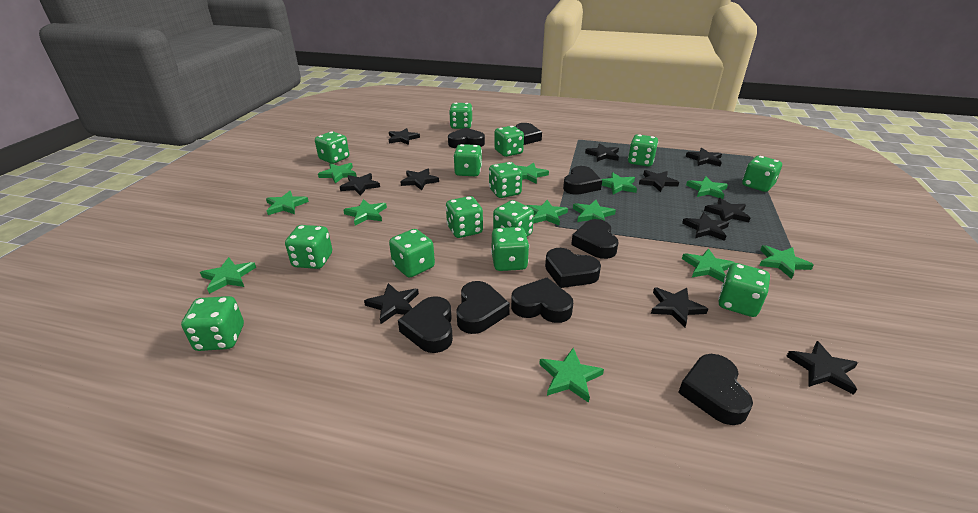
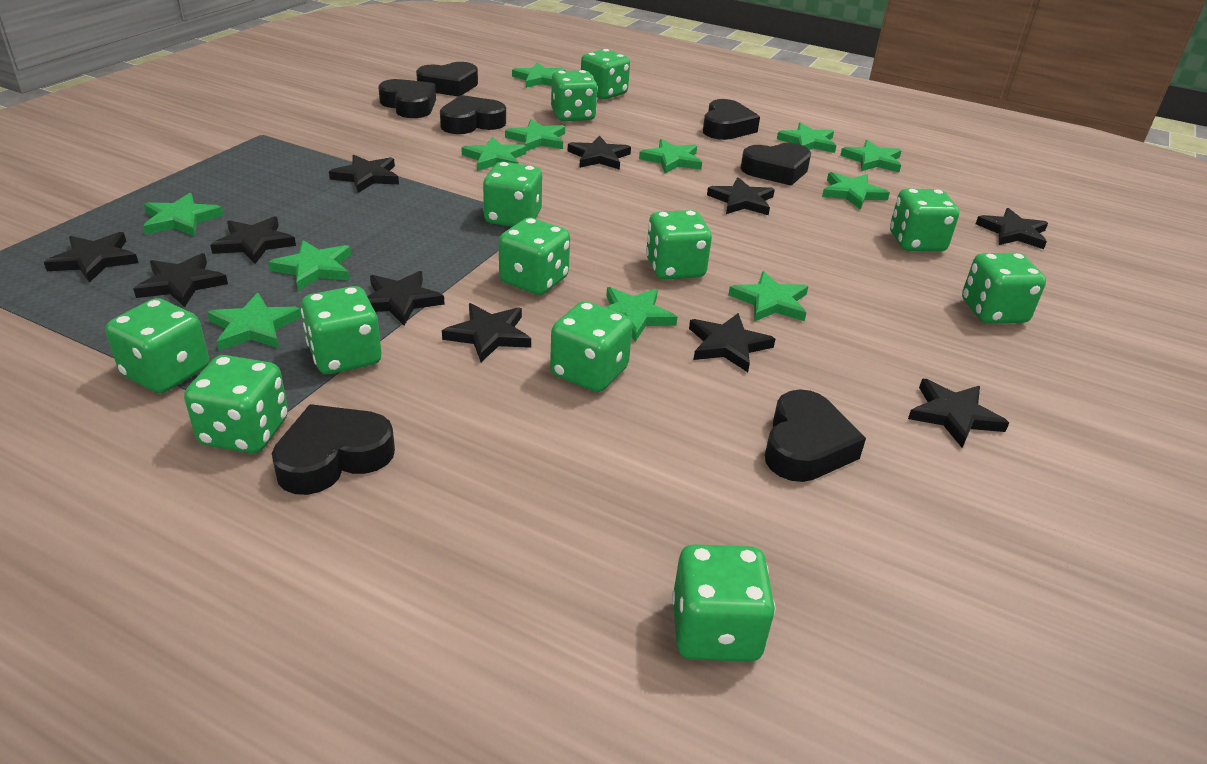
black heart: 9 -> 7
green dice: 14 -> 12

